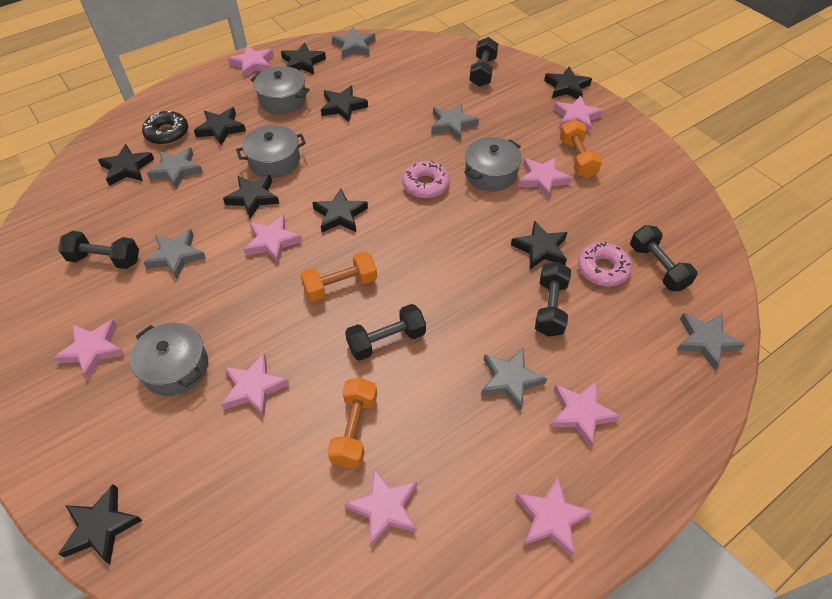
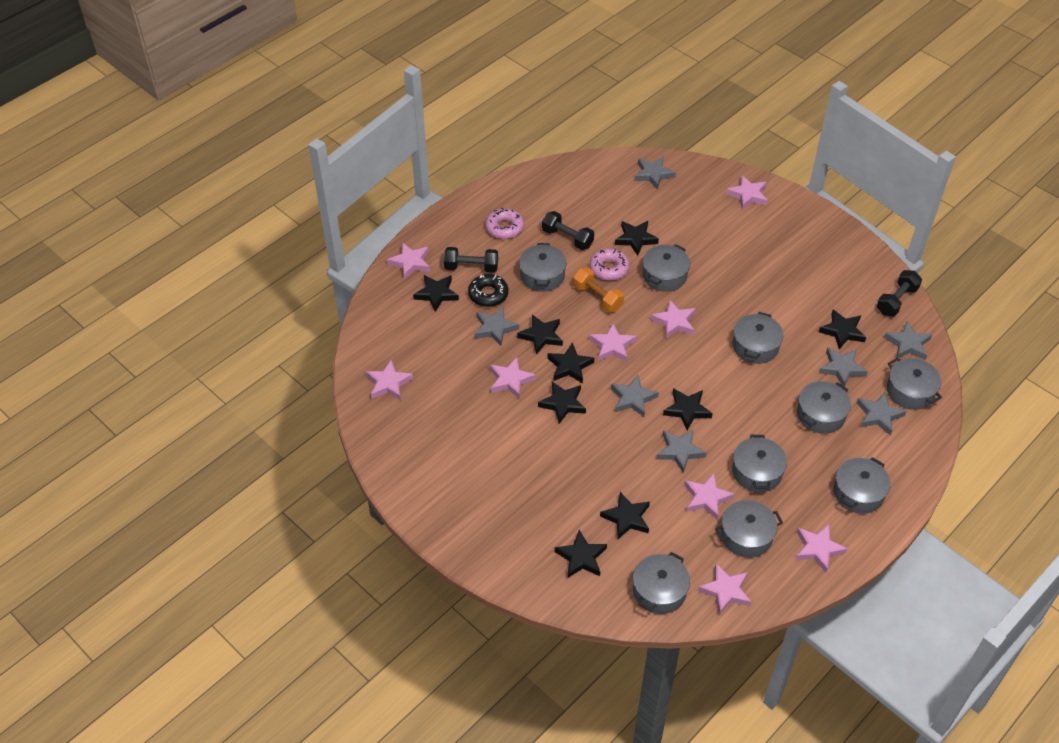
black dumbbell: 5 -> 3
grey pot: 4 -> 9
grey star: 6 -> 7
orange dumbbell: 3 -> 1

